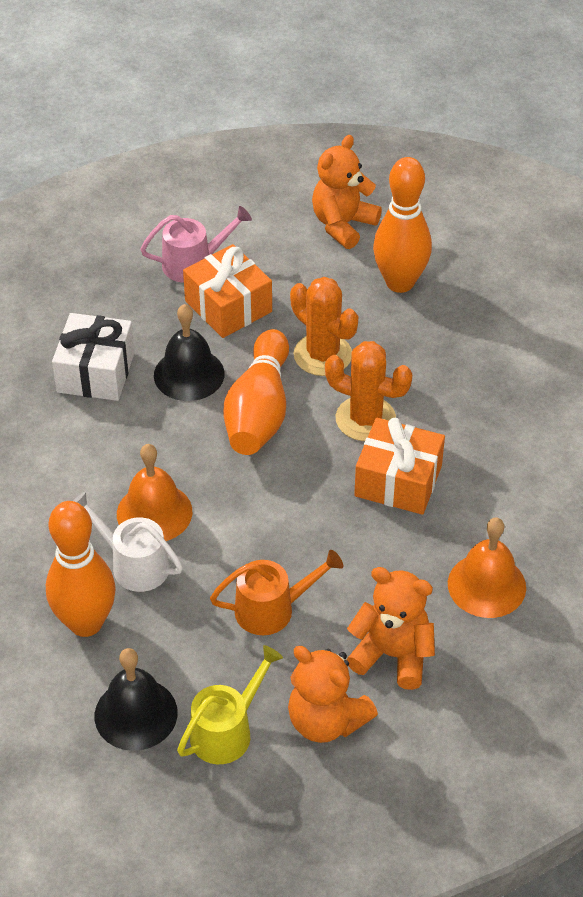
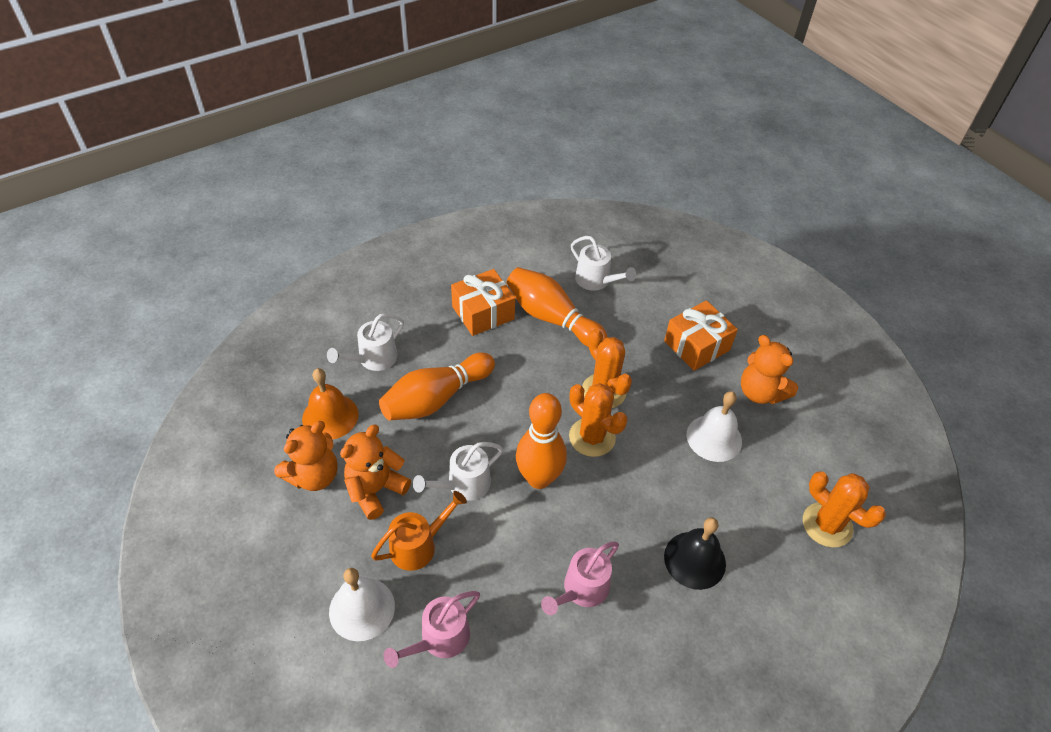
black bell: 2 -> 1
orange bell: 2 -> 1
orange cactus: 2 -> 3
pink watering can: 1 -> 2
white bell: 0 -> 2
white gift: 1 -> 0
white watering can: 1 -> 3
yellow watering can: 1 -> 0

